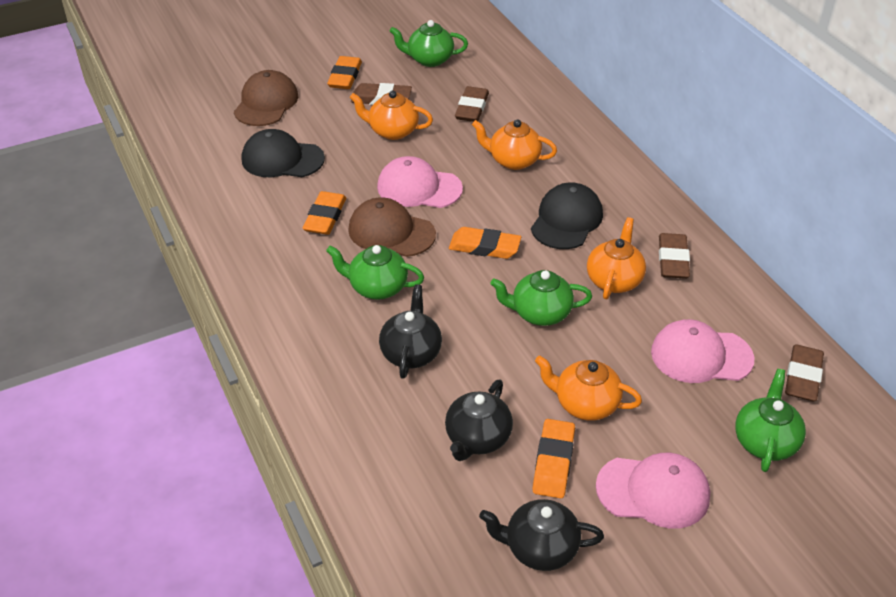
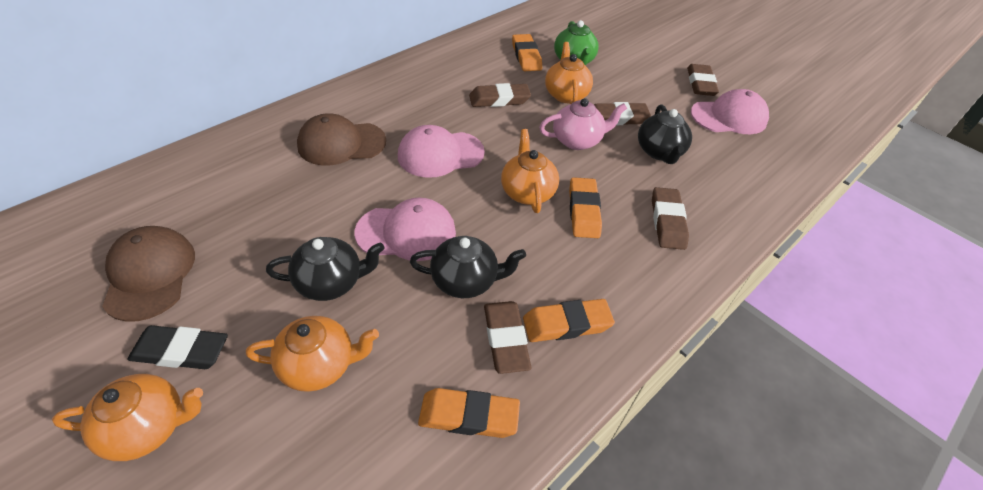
black cap: 2 -> 0
black eraser: 0 -> 1
brown eraser: 4 -> 5
green teapot: 4 -> 1
pink teapot: 0 -> 1

